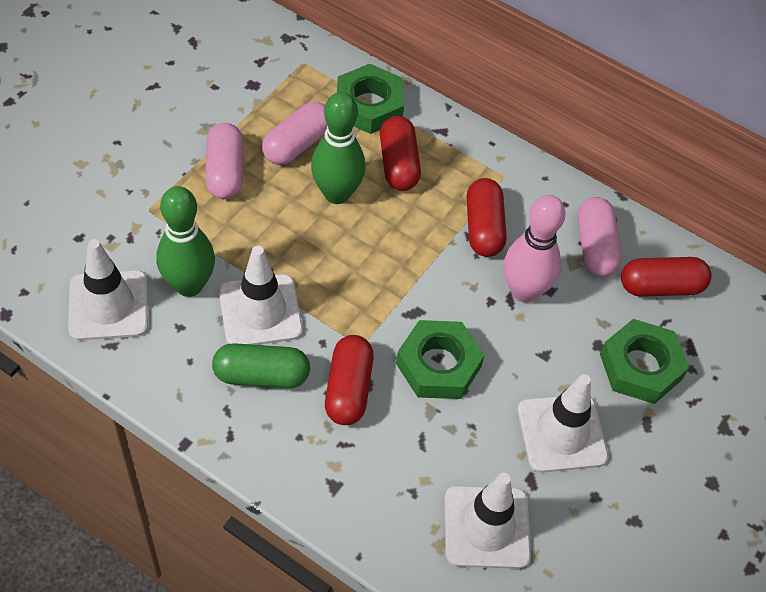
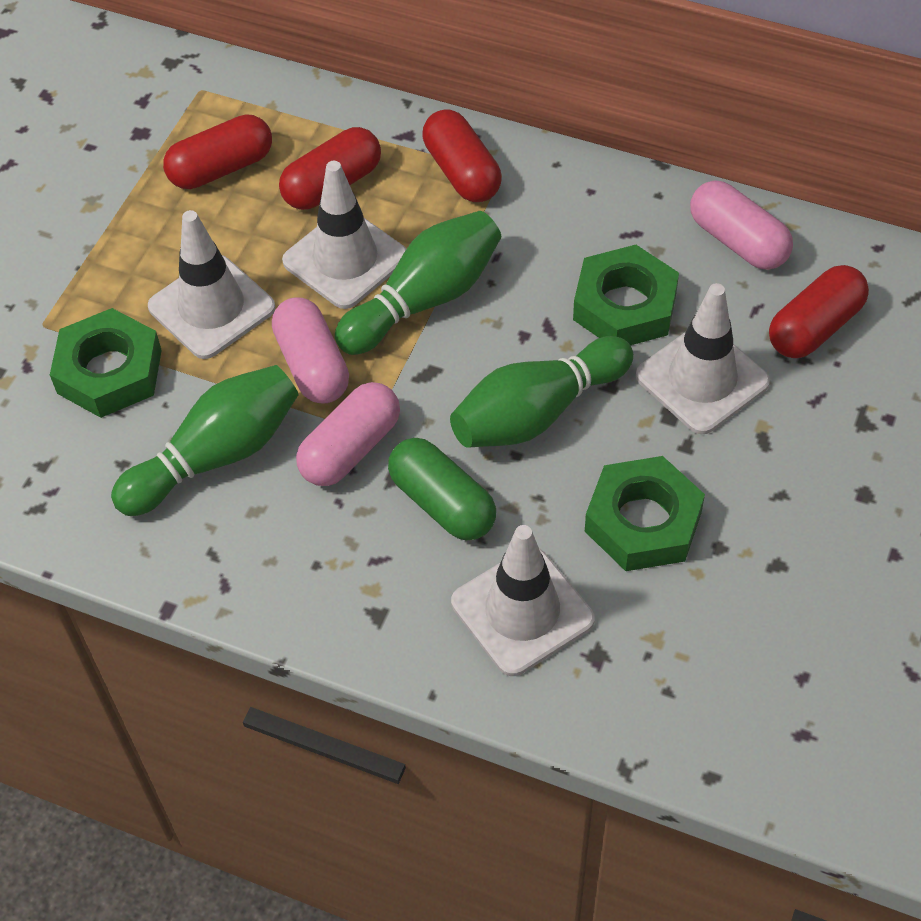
green bowling pin: 2 -> 3
pink bowling pin: 1 -> 0

